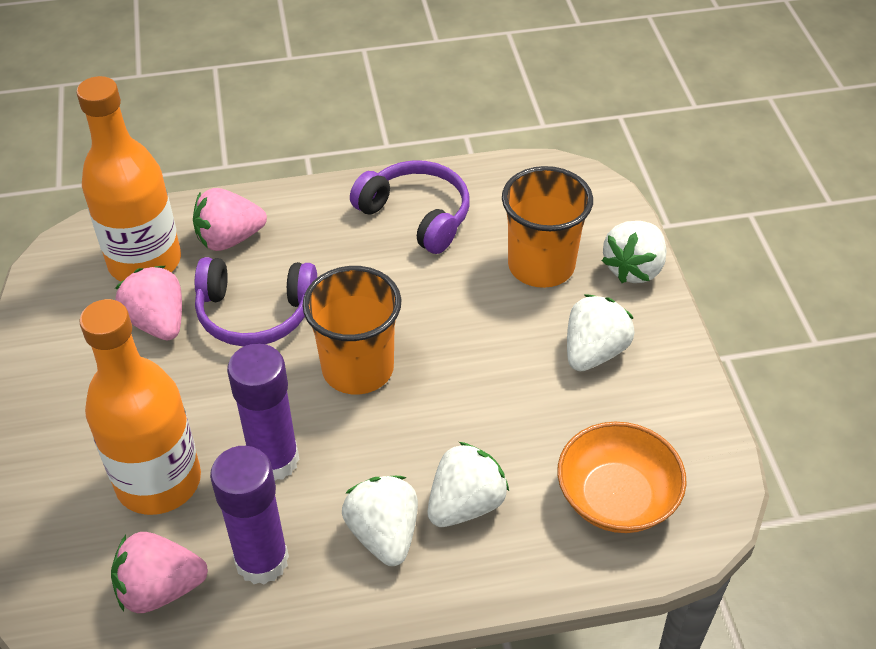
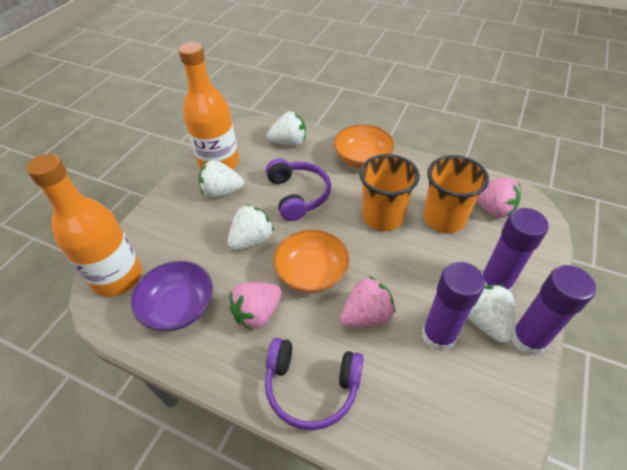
orange bowl: 1 -> 2
purple bowl: 0 -> 1
purple glue stick: 2 -> 3

